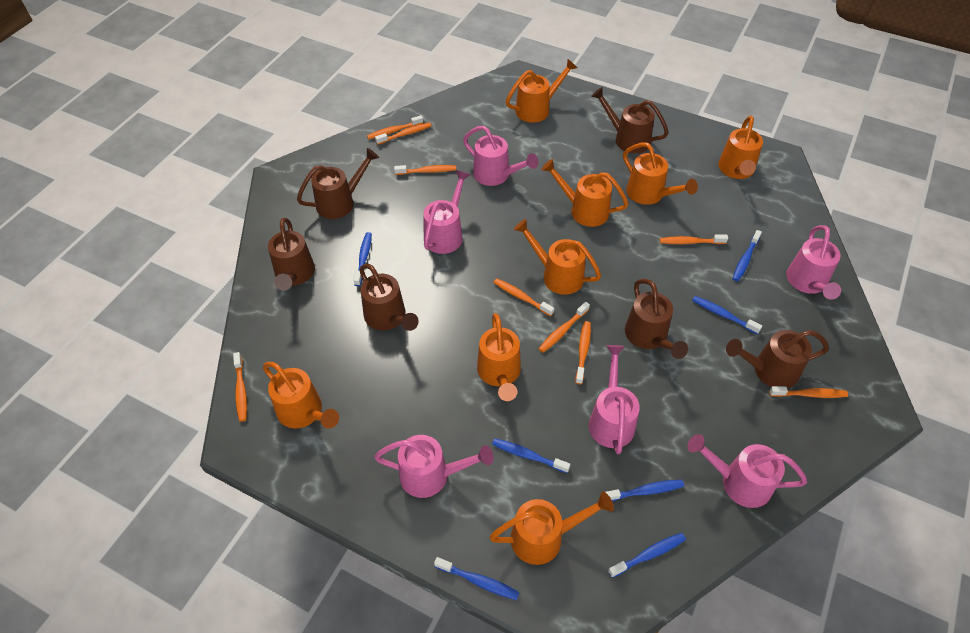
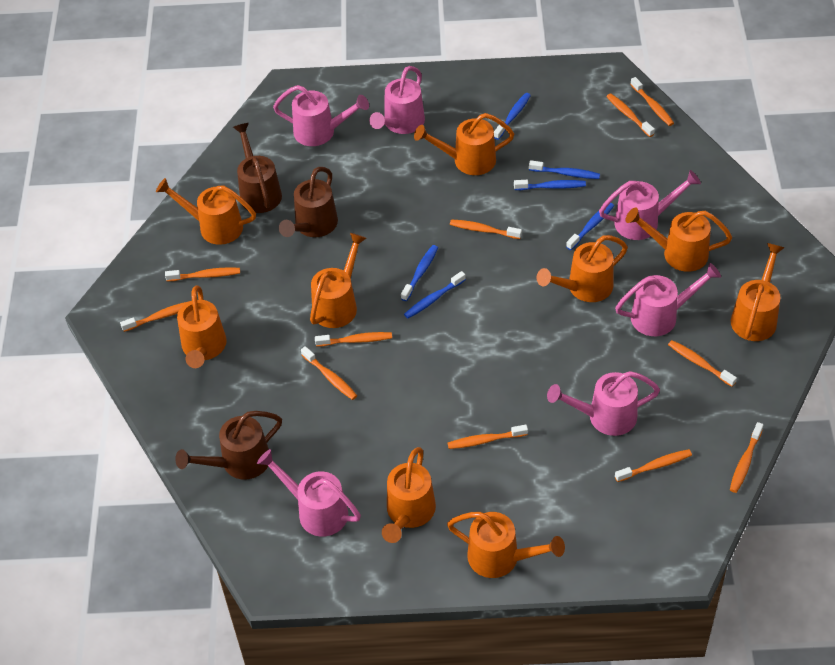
blue toothbrush: 7 -> 6
brown watering can: 6 -> 3
orange toothbrush: 9 -> 11
orange watering can: 8 -> 9

